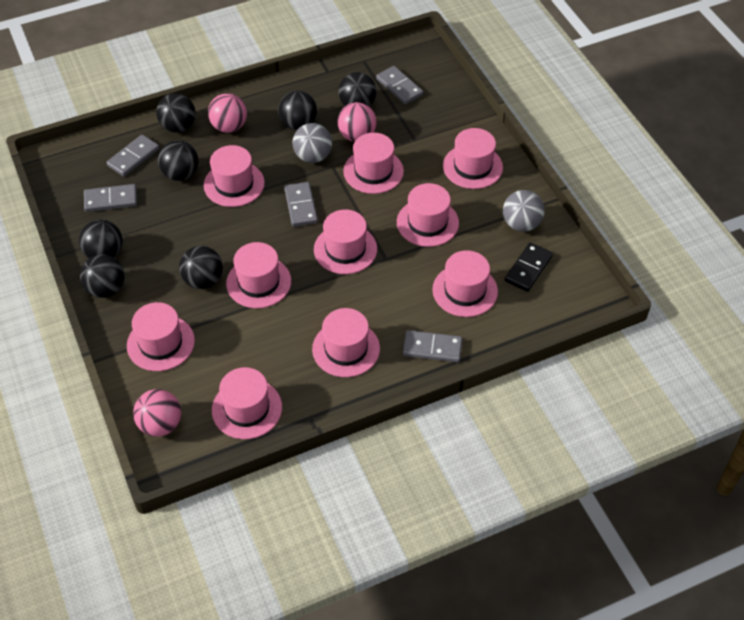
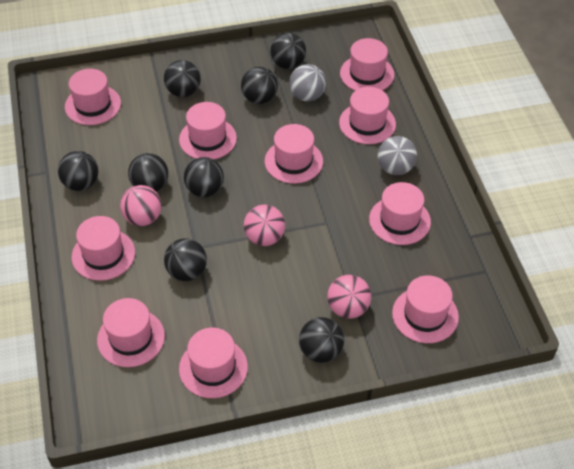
black ball: 7 -> 8
black domino: 1 -> 0
grey domino: 5 -> 0

